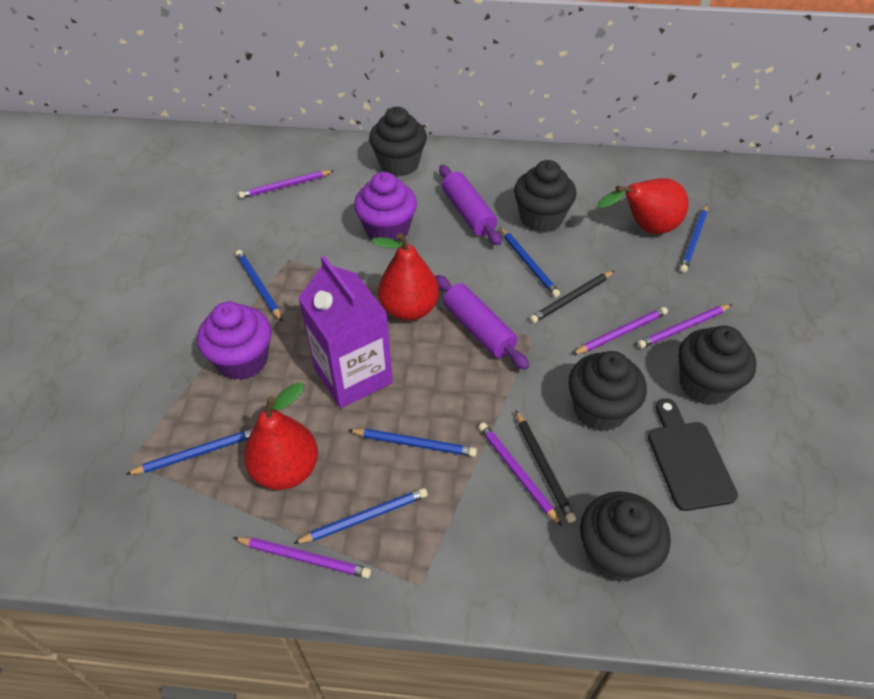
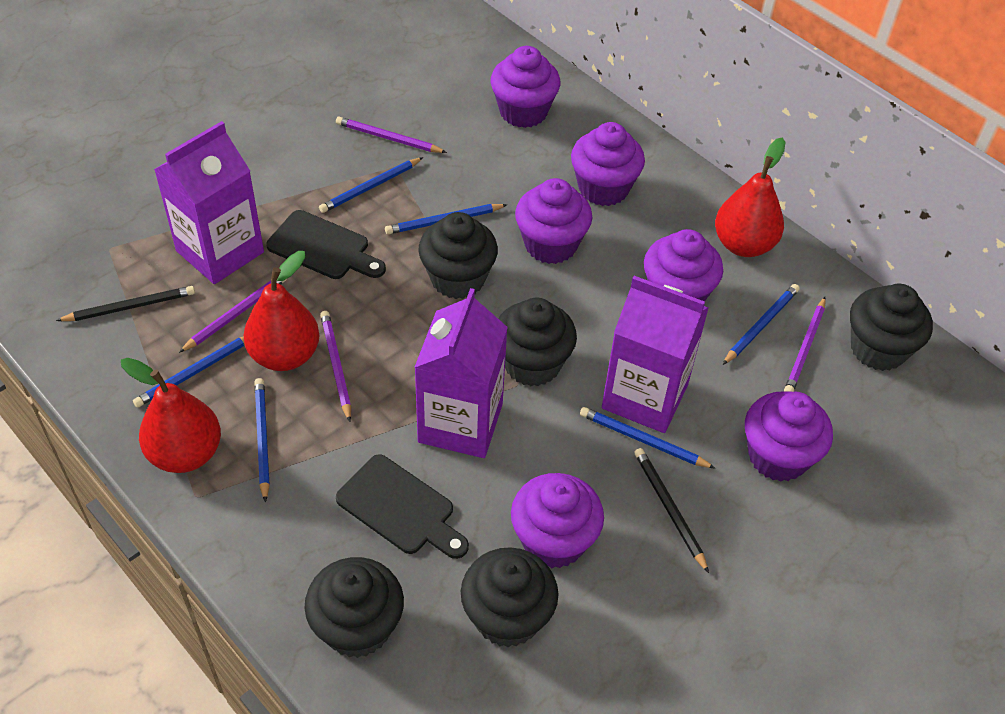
black cutting board: 1 -> 2
purple carton: 1 -> 3
purple cupcake: 2 -> 6
purple pencil: 5 -> 4
purple rolling pin: 2 -> 0

